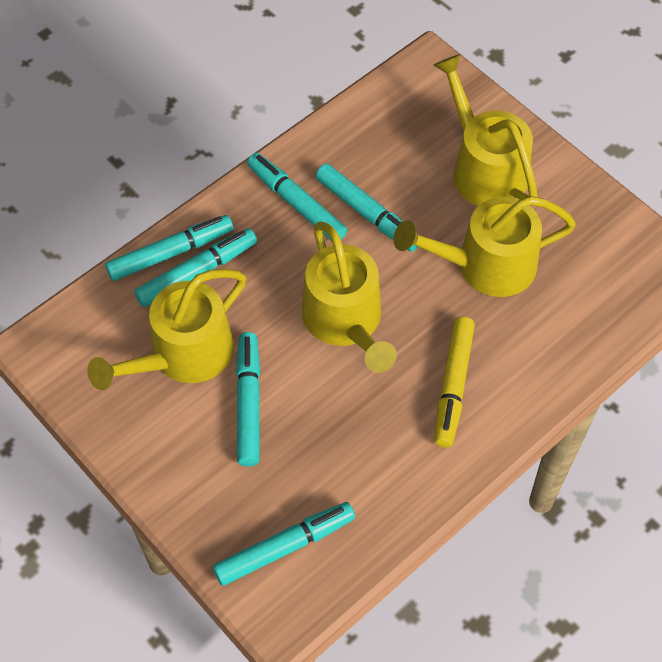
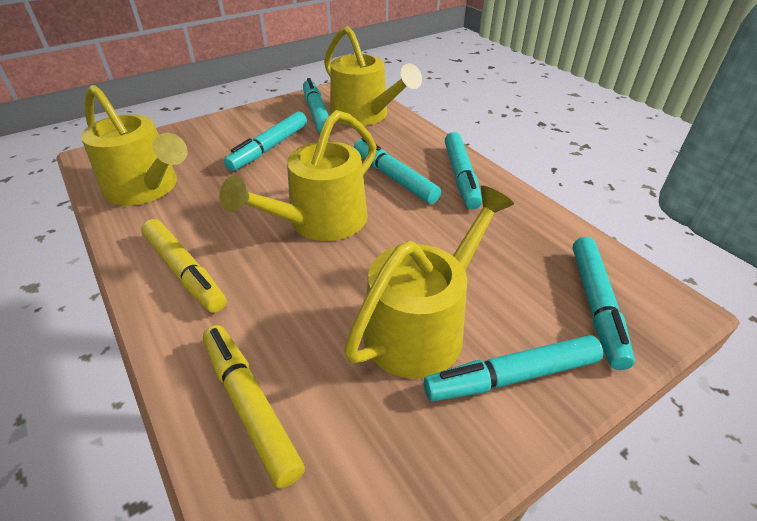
yellow marker: 1 -> 2

